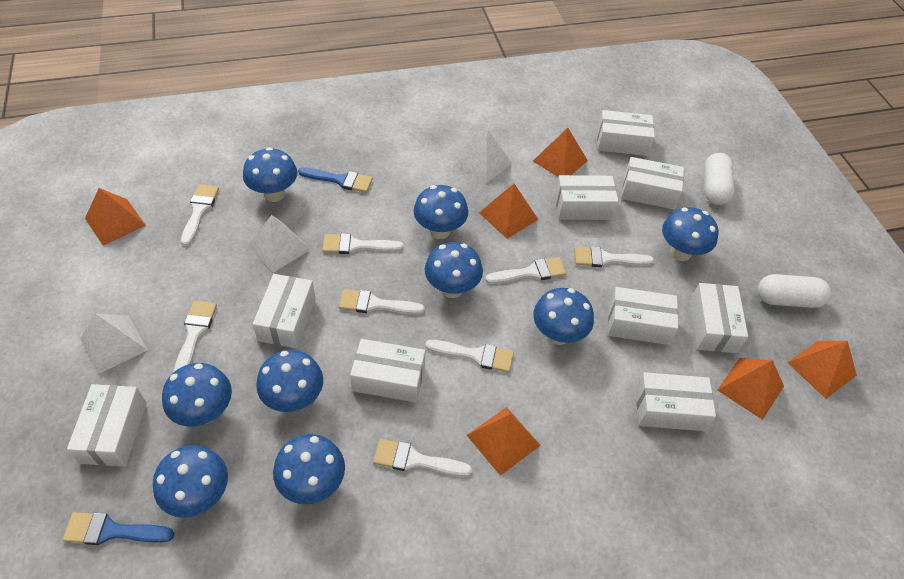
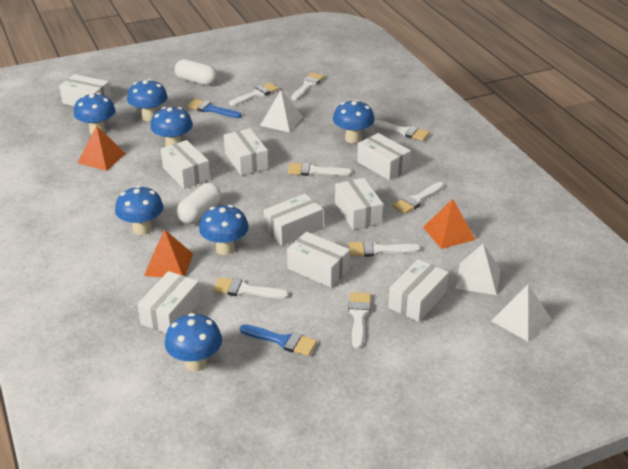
blue mushroom: 9 -> 7
orange pyramid: 6 -> 3

